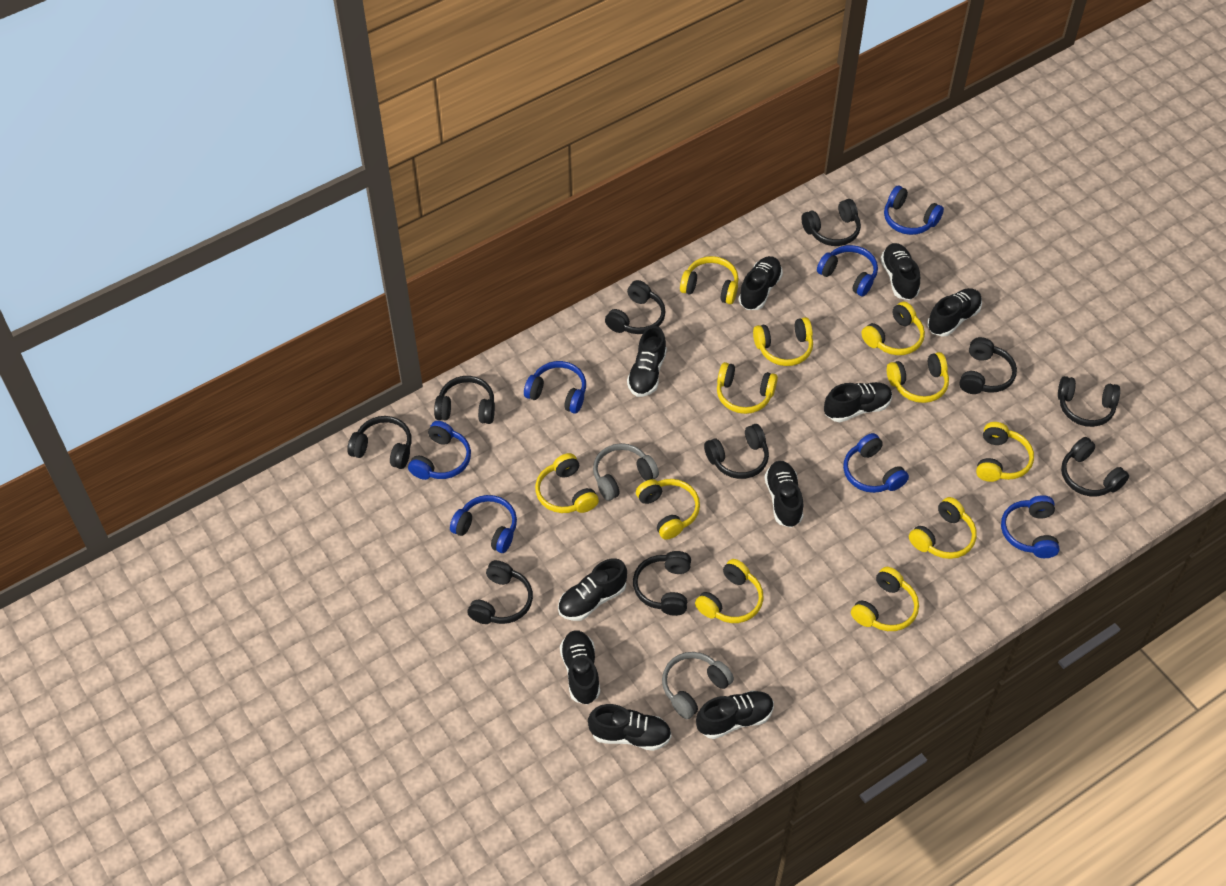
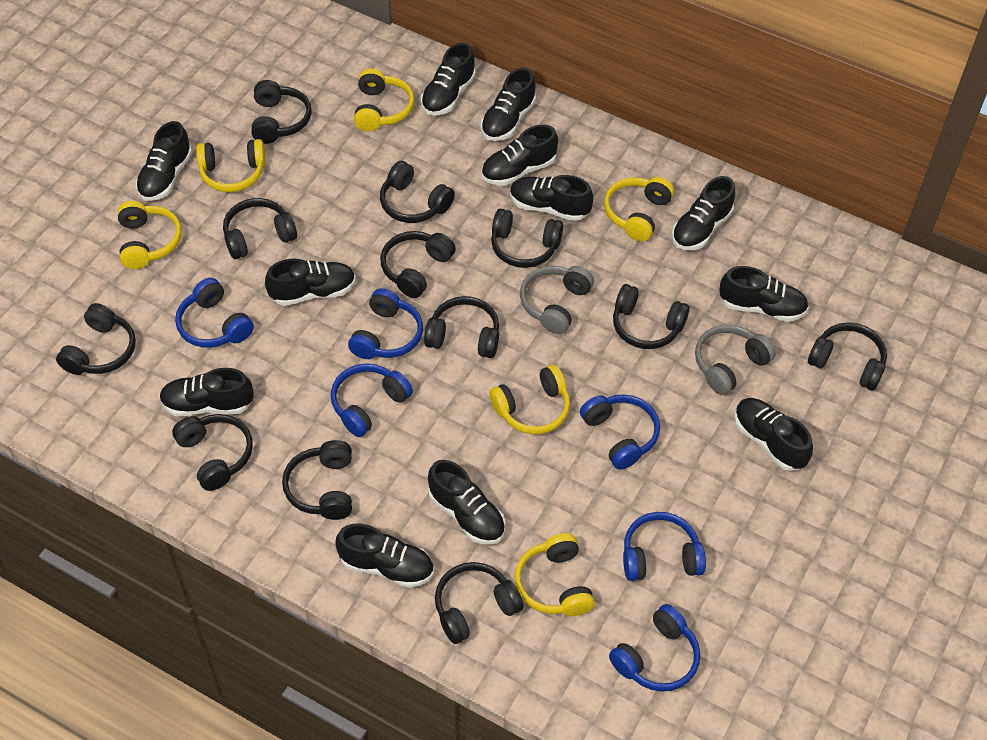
black headphones: 10 -> 12
black shoe: 10 -> 12
blue headphones: 7 -> 6
yellow headphones: 11 -> 6

